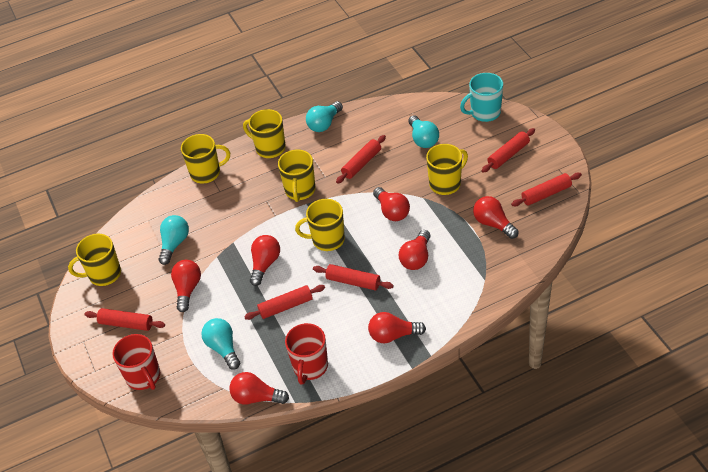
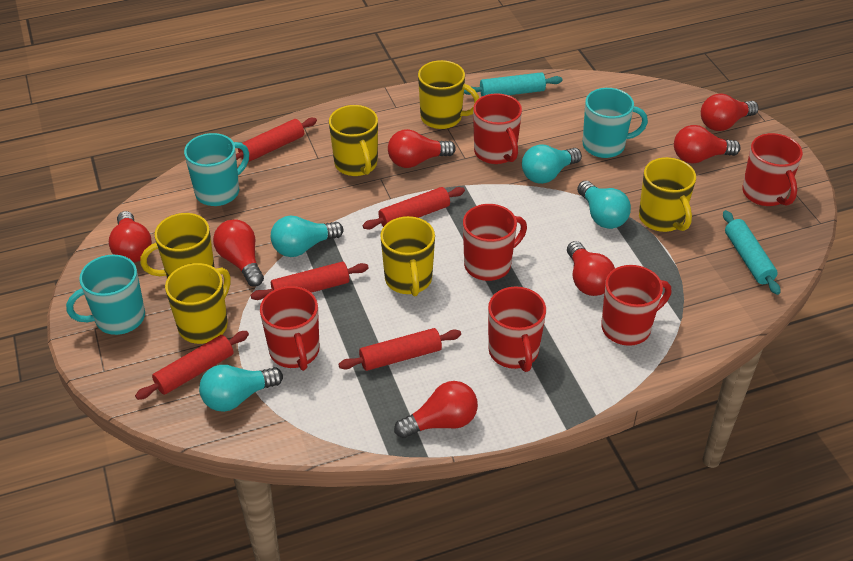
red mug: 2 -> 6
red rolling pin: 6 -> 5
turquoise mug: 1 -> 3
turquoise rolling pin: 0 -> 2

